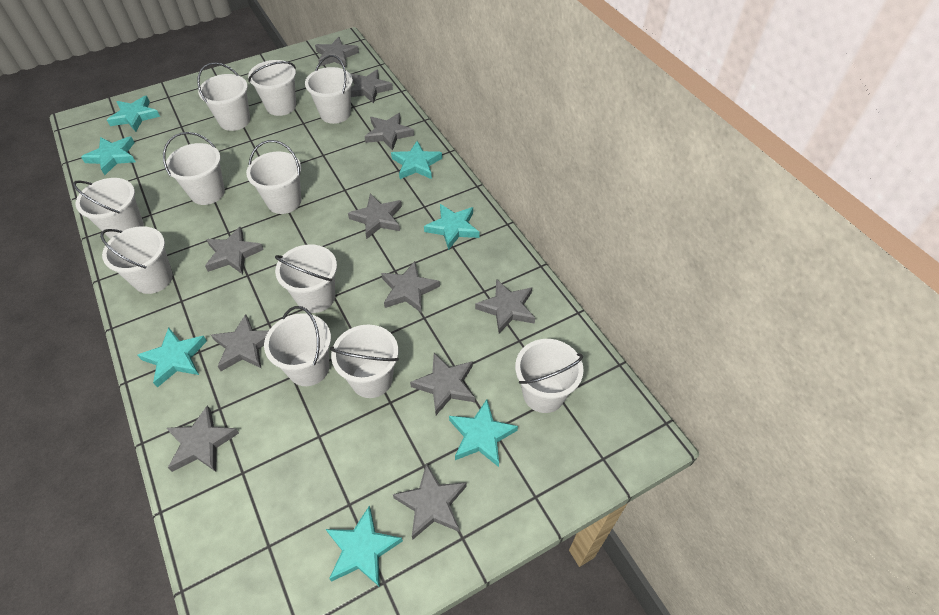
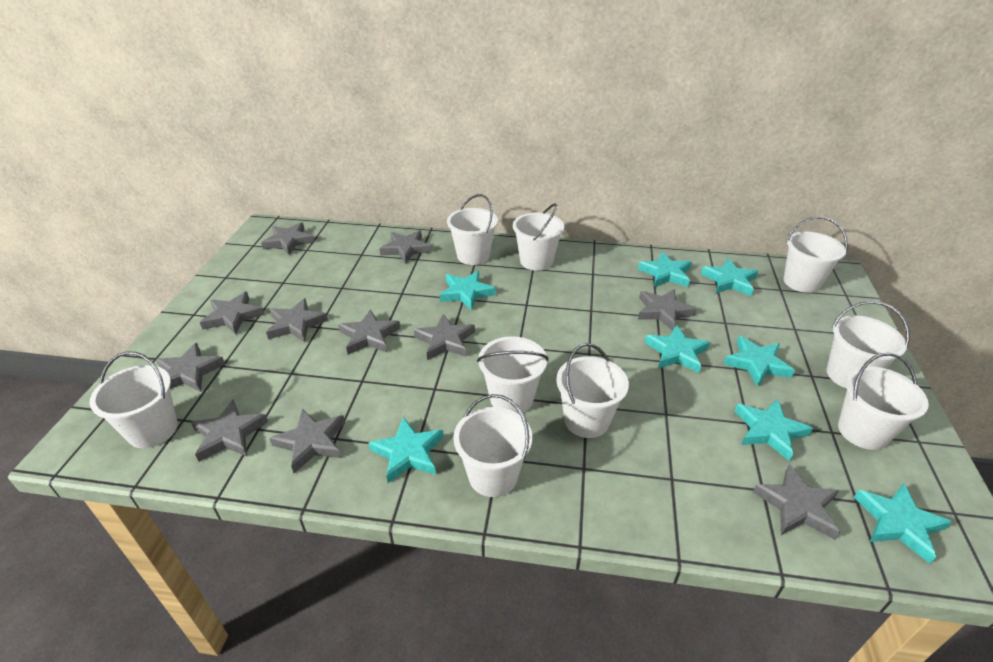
turquoise star: 7 -> 8
white bucket: 11 -> 9

